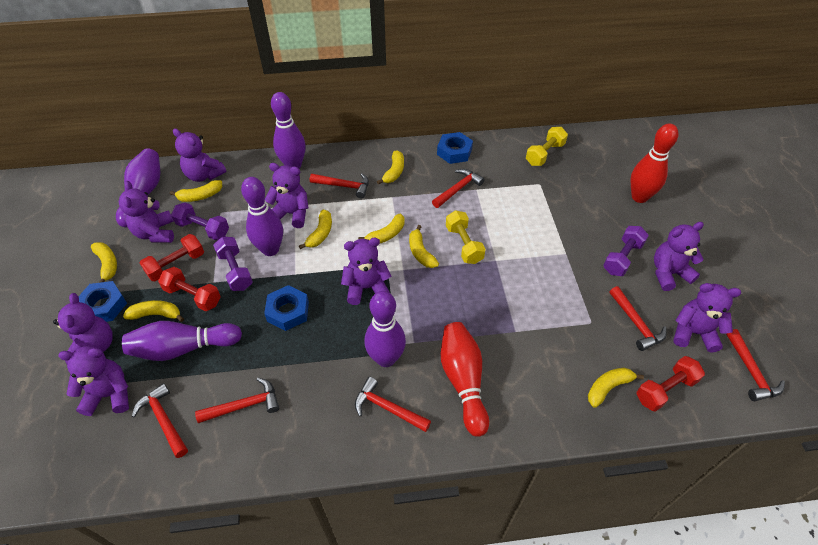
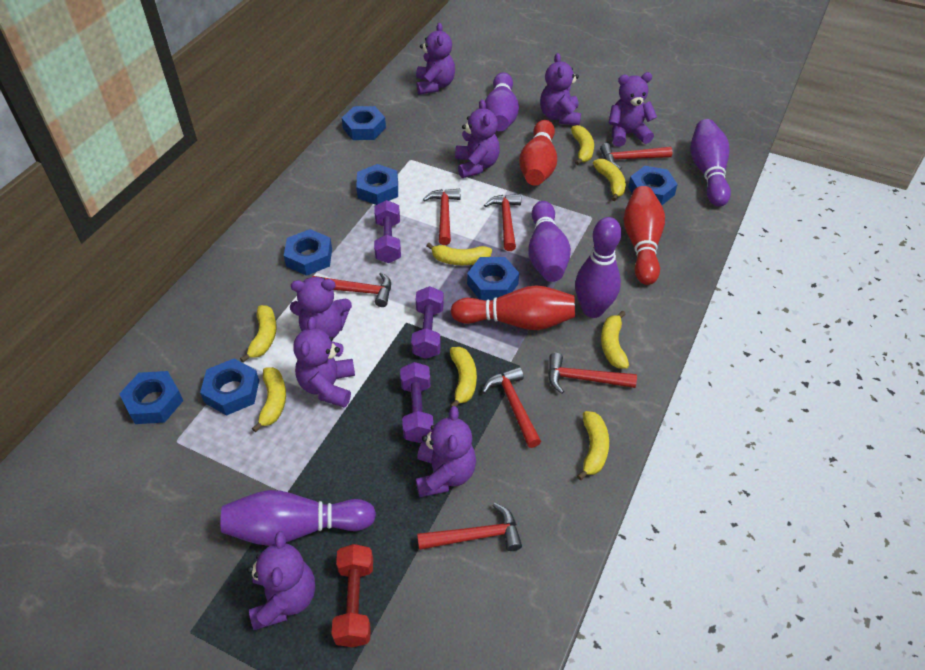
blue nut: 3 -> 7
red bowling pin: 2 -> 3
red dumbbell: 3 -> 1
yellow dumbbell: 2 -> 0

